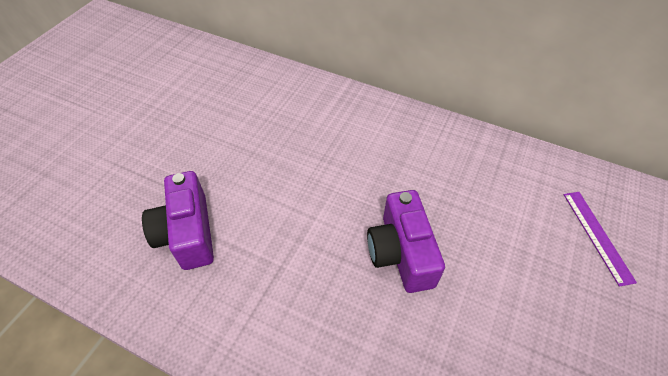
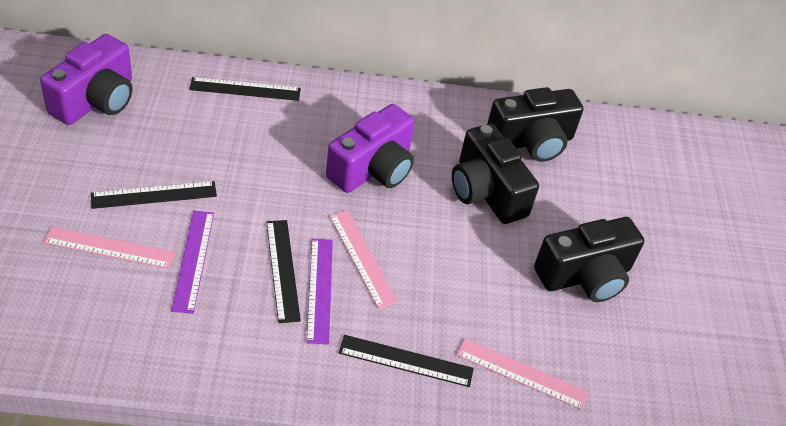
black camera: 0 -> 3
black ruler: 0 -> 4
pink ruler: 0 -> 3
purple ruler: 1 -> 2

